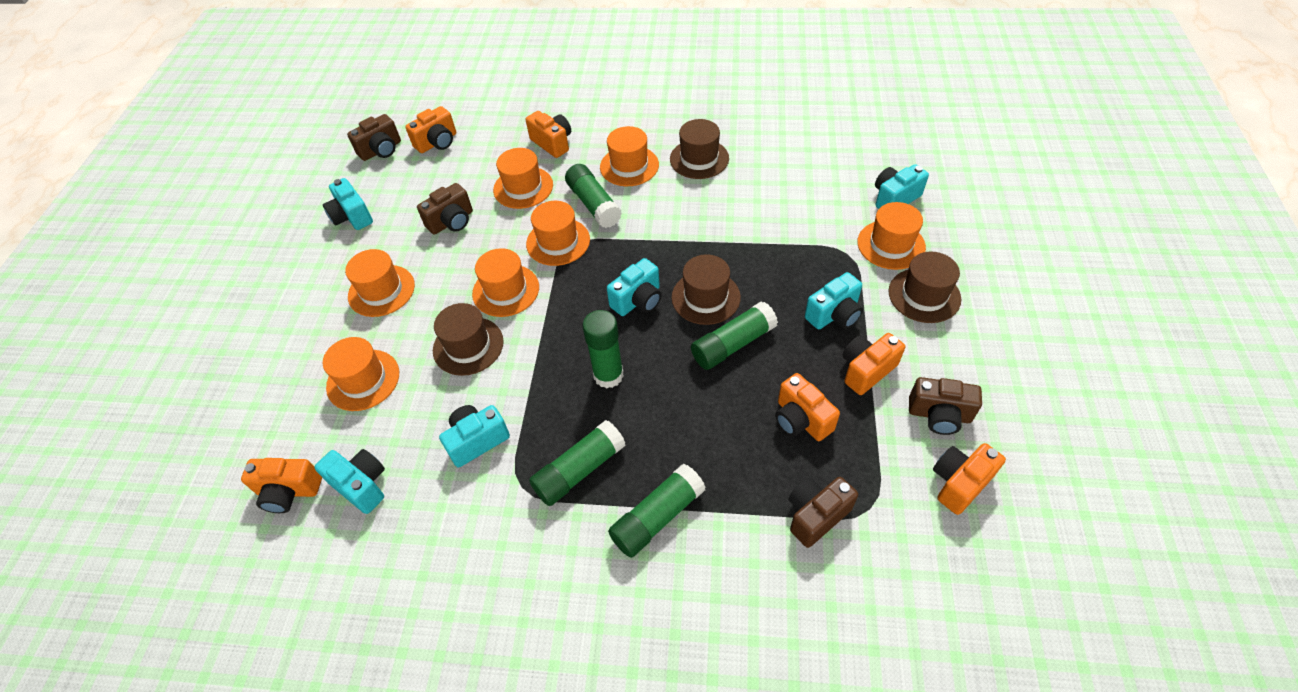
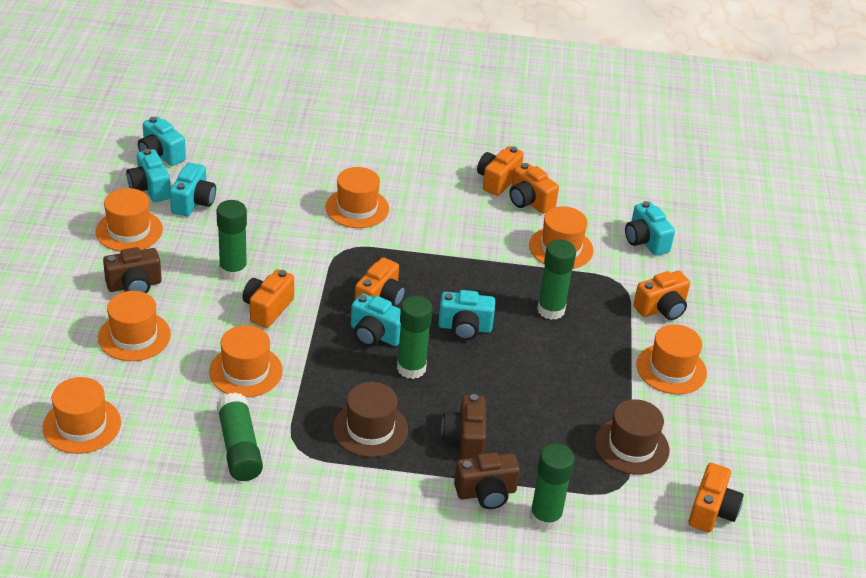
brown camera: 4 -> 3
brown hat: 4 -> 2

